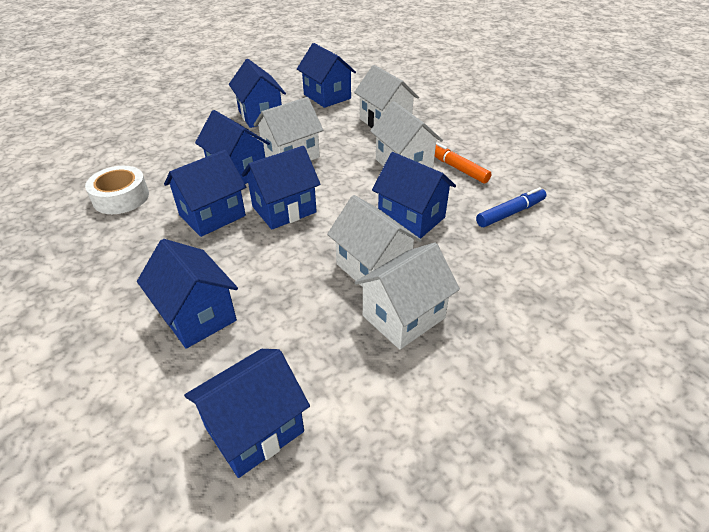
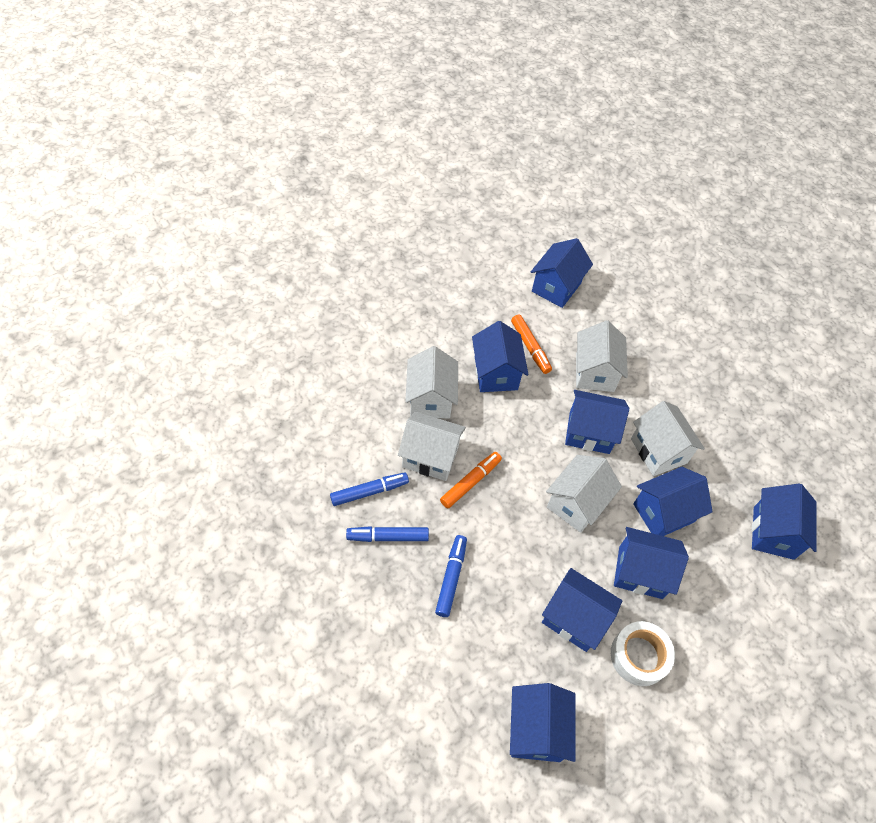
blue marker: 1 -> 3
orange marker: 1 -> 2

